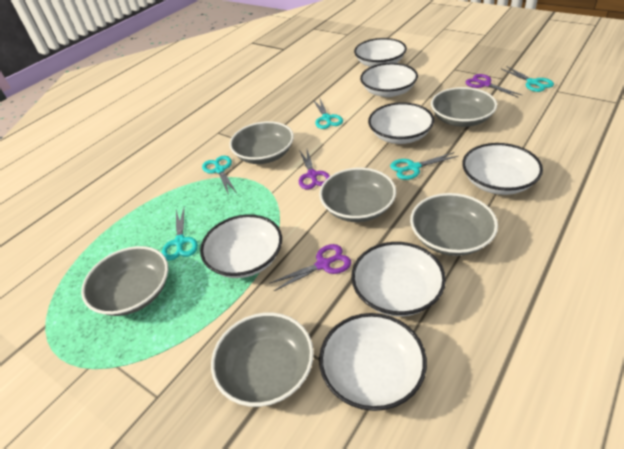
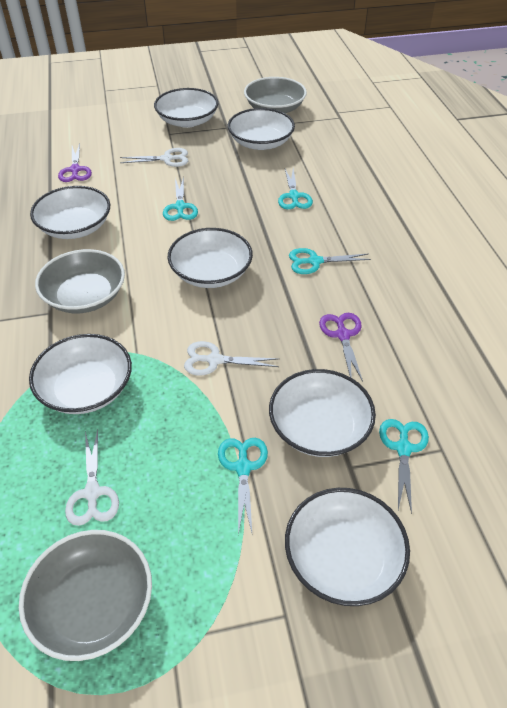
grey bowl: 6 -> 3
purple scissors: 3 -> 2
white scissors: 0 -> 3

